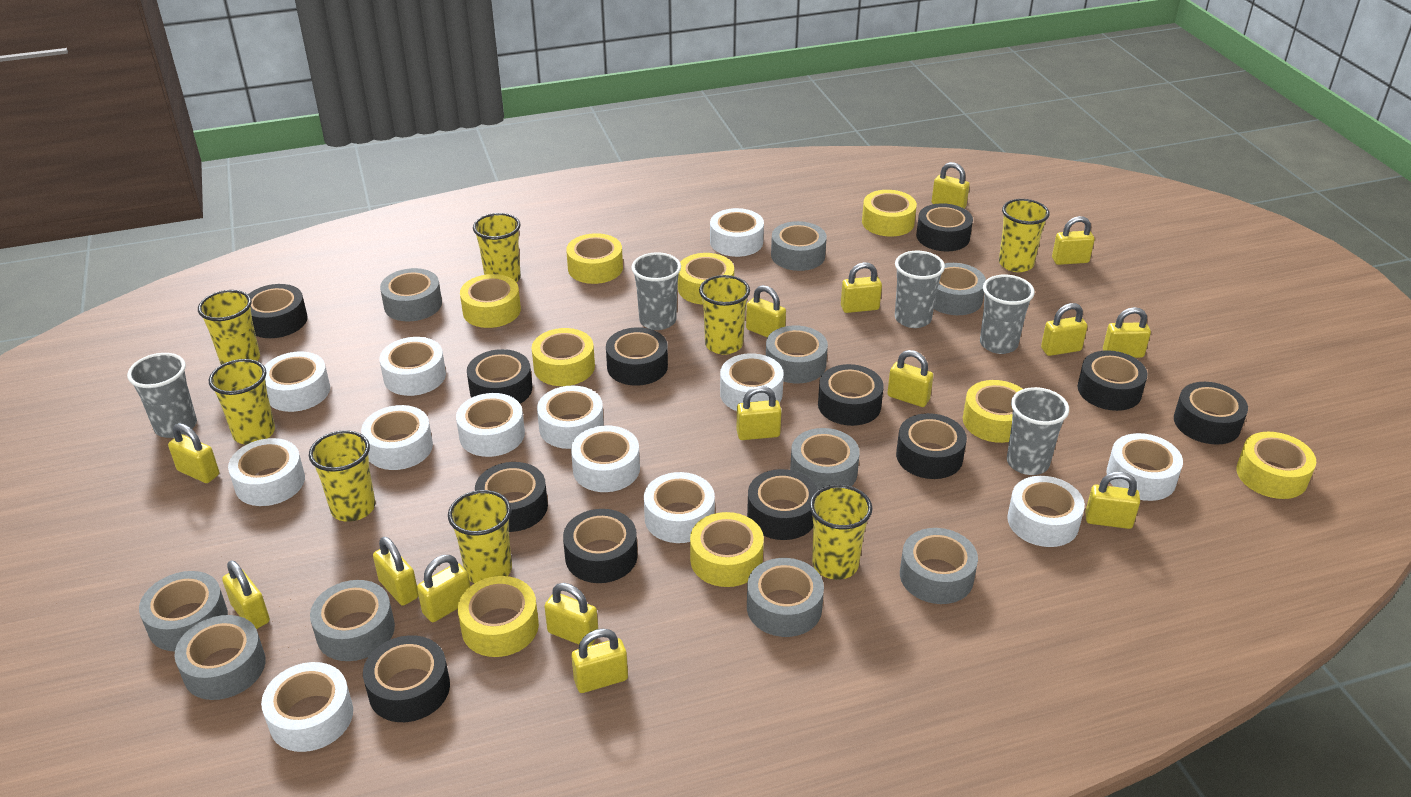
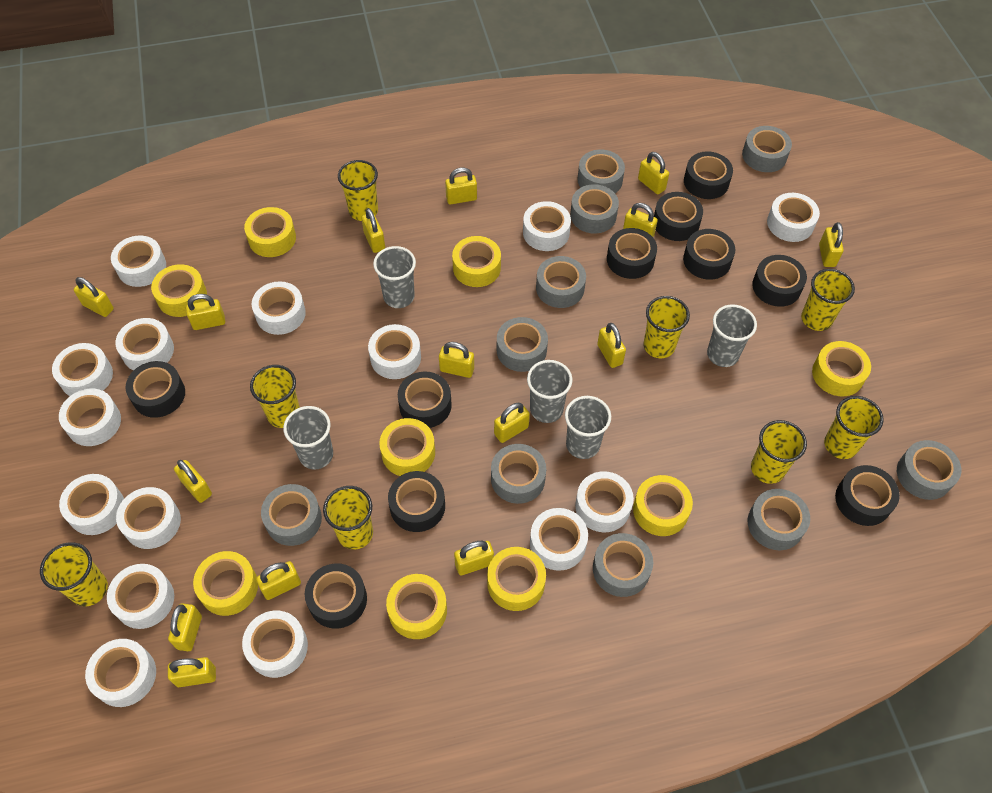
black tape: 12 -> 10
white tape: 13 -> 15

